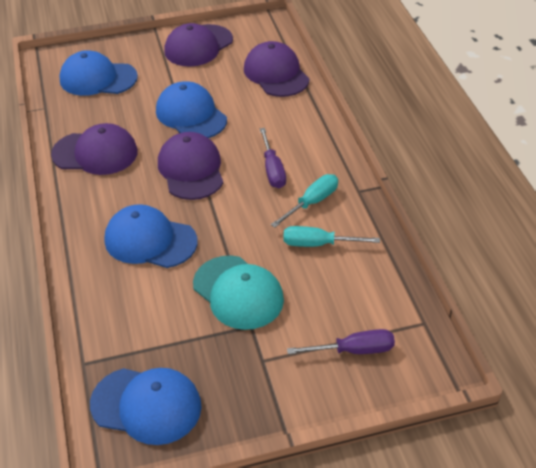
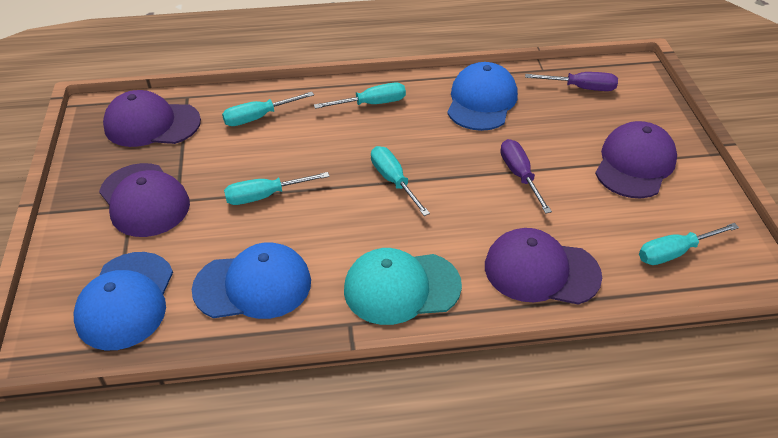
blue cap: 4 -> 3
turquoise screwdriver: 2 -> 5

